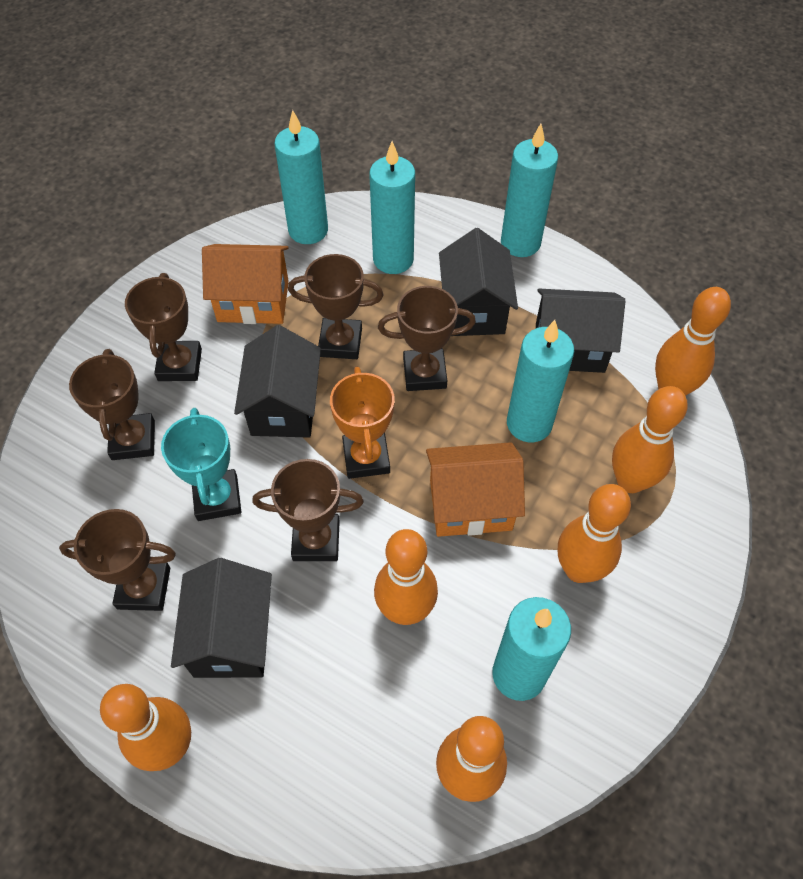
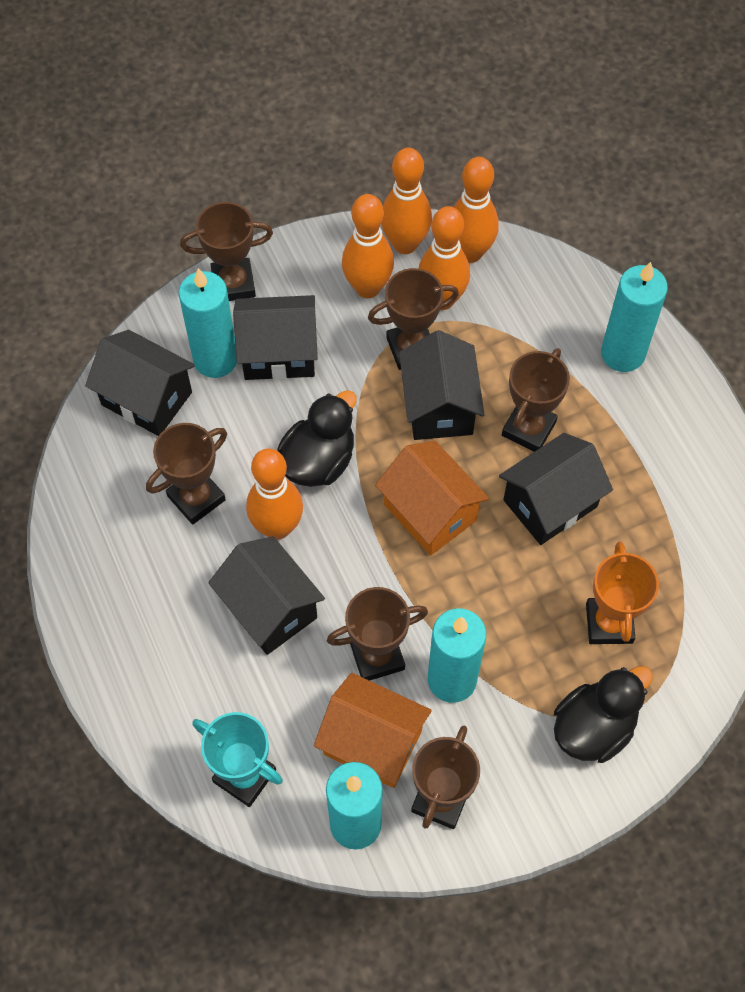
black duck: 0 -> 2
black house: 4 -> 5
orange bowling pin: 6 -> 5
turquoise candle: 5 -> 4

